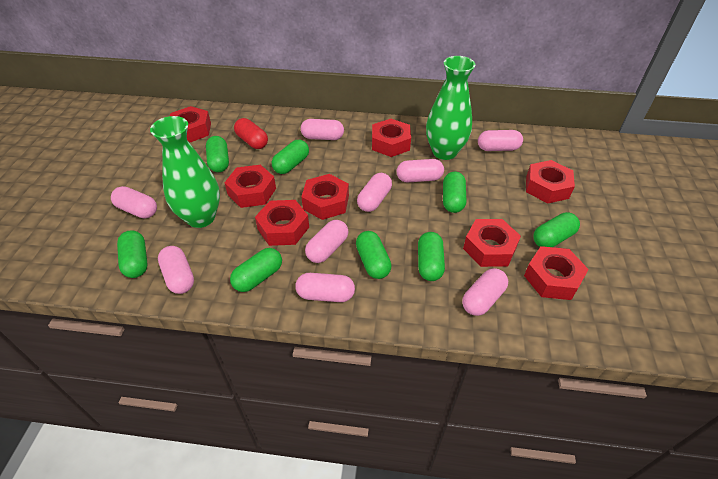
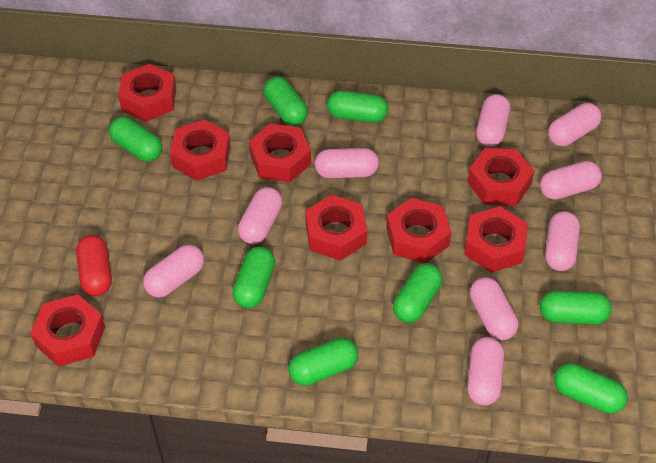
green vase: 2 -> 0

